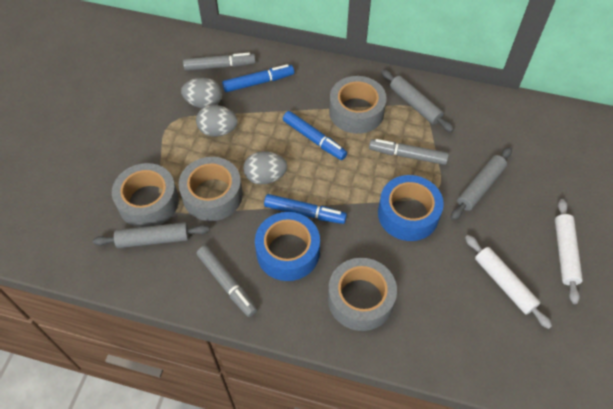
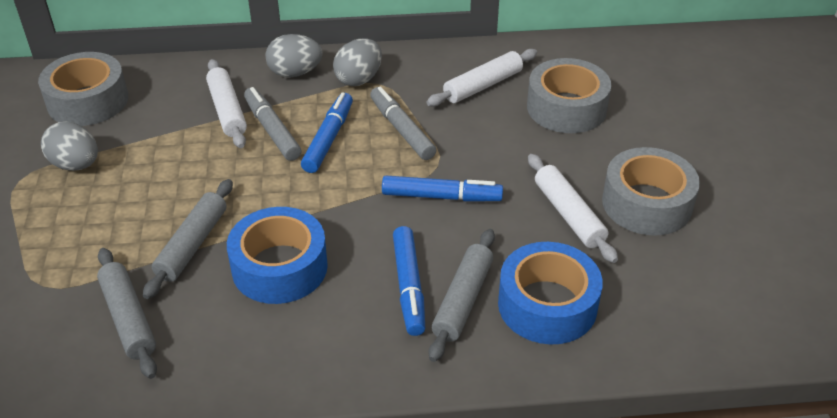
grey marker: 3 -> 2
grey tape: 4 -> 3
white rolling pin: 2 -> 3

